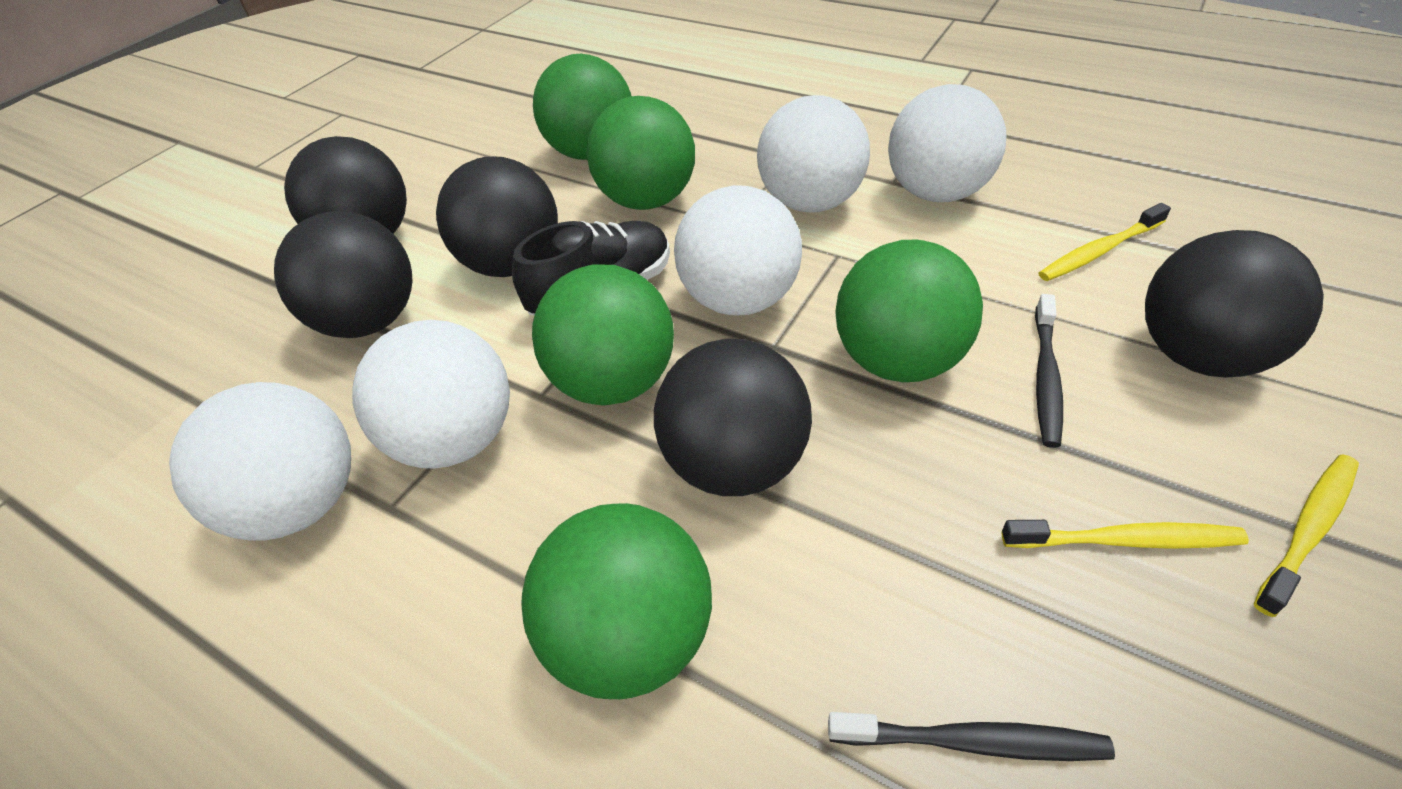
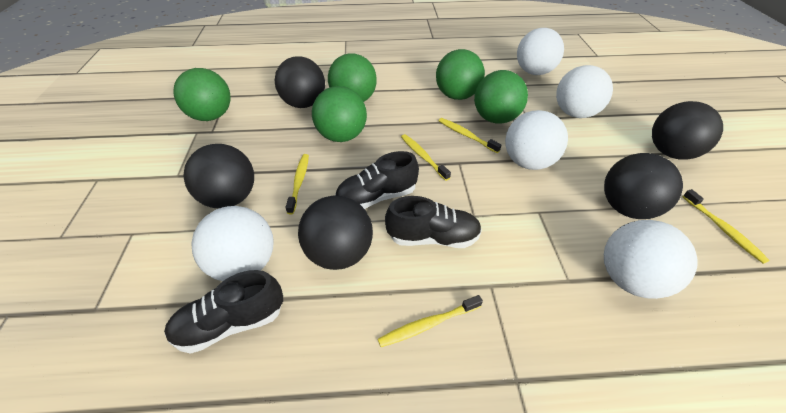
black shoe: 1 -> 3
black toothbrush: 2 -> 0
yellow toothbrush: 3 -> 5

